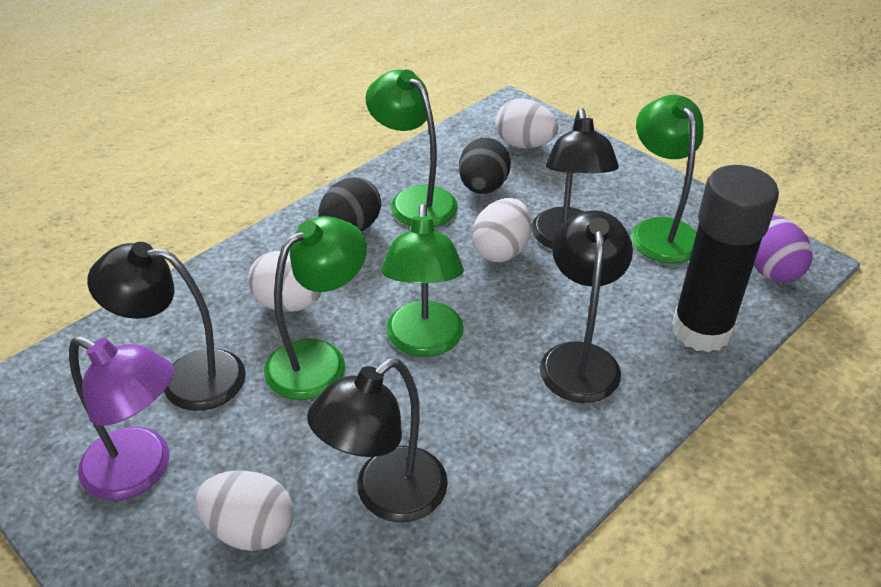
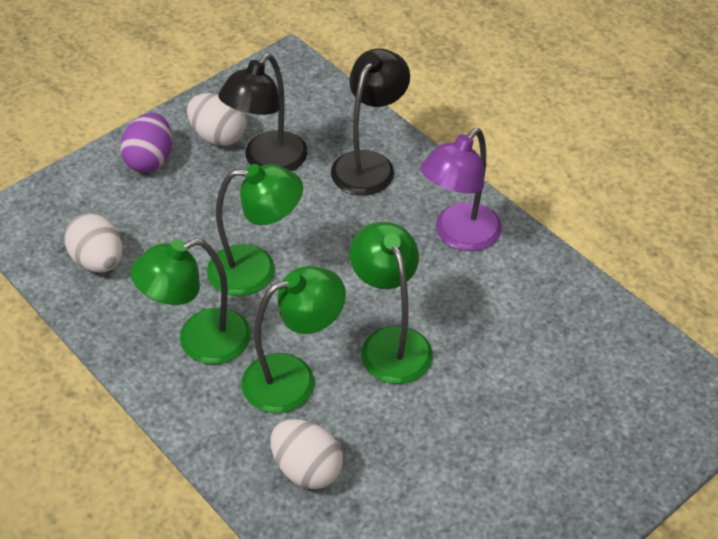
black egg: 2 -> 0
black glue stick: 1 -> 0
black lamp: 4 -> 2
white egg: 4 -> 3

